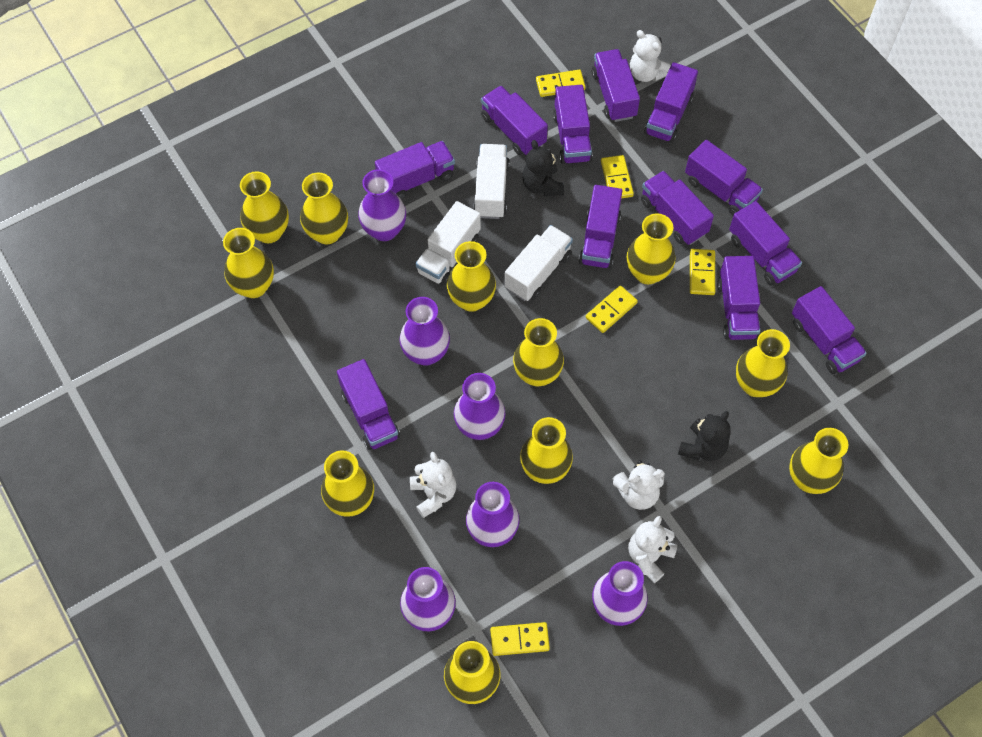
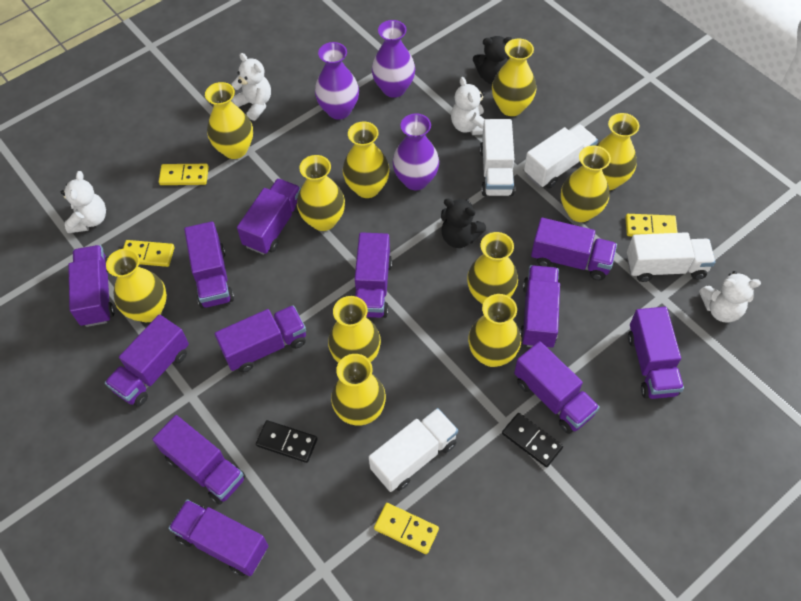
black domino: 0 -> 2
purple vase: 6 -> 3
white truck: 3 -> 4
yellow domino: 5 -> 4

